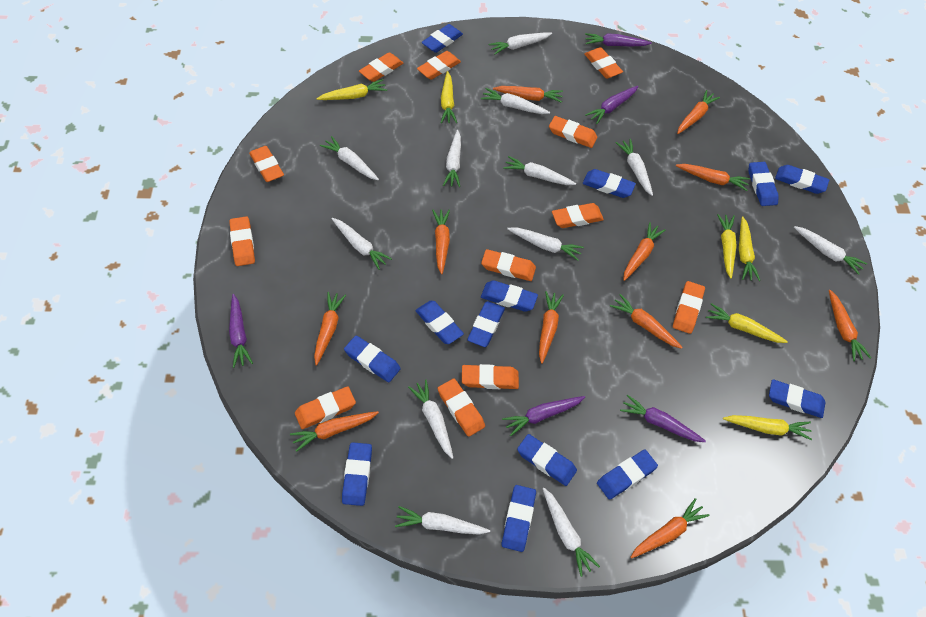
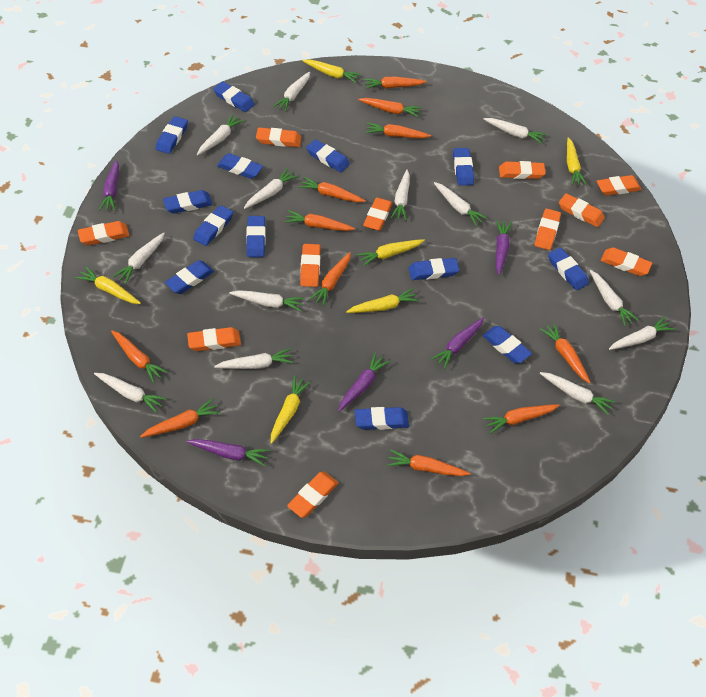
orange eraser: 12 -> 11
white carrot: 12 -> 13

